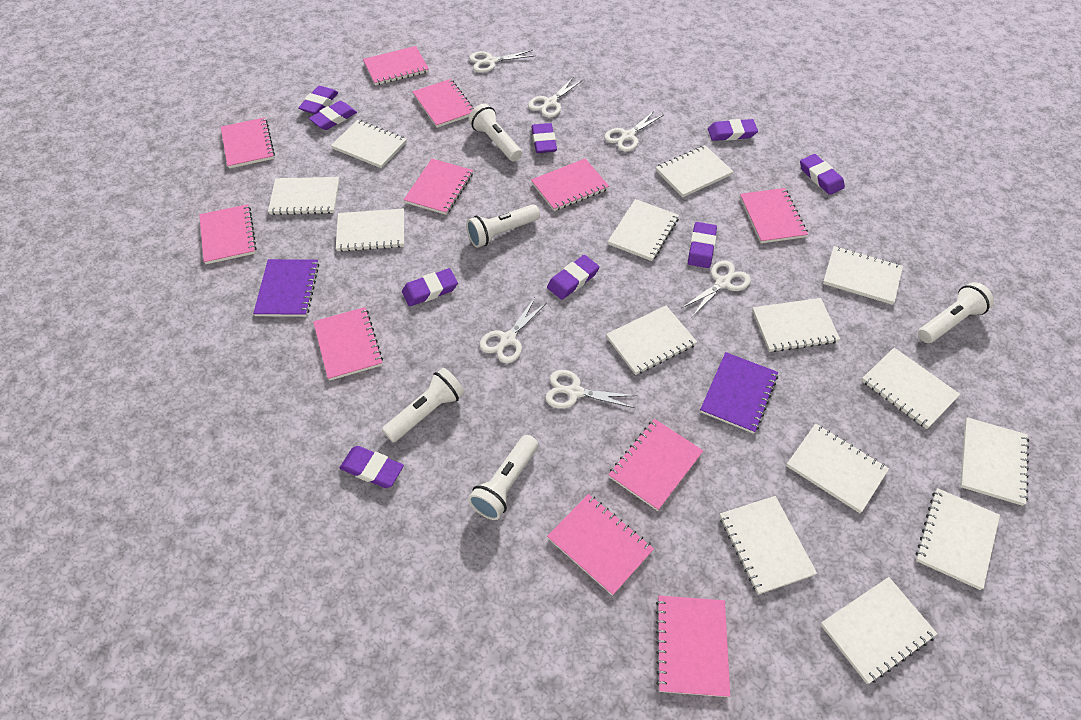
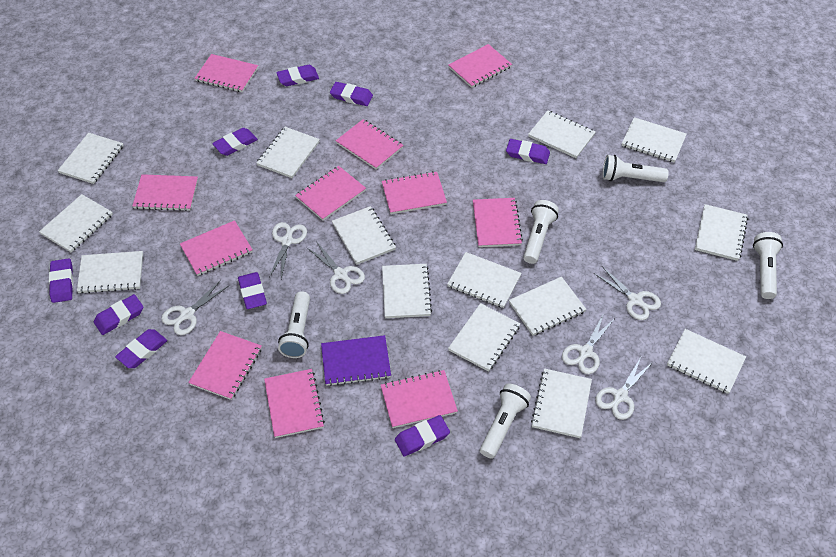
purple notebook: 2 -> 1

